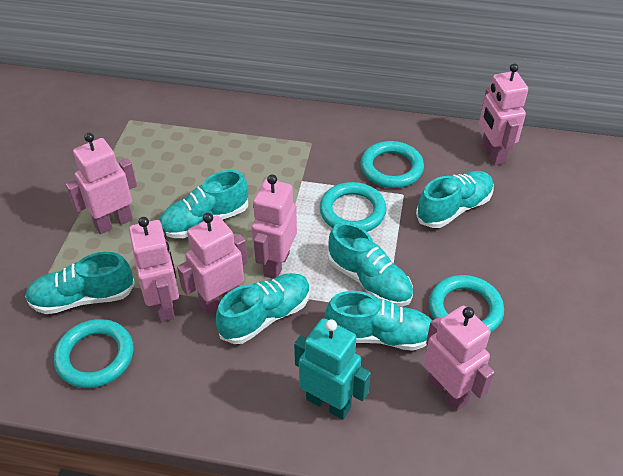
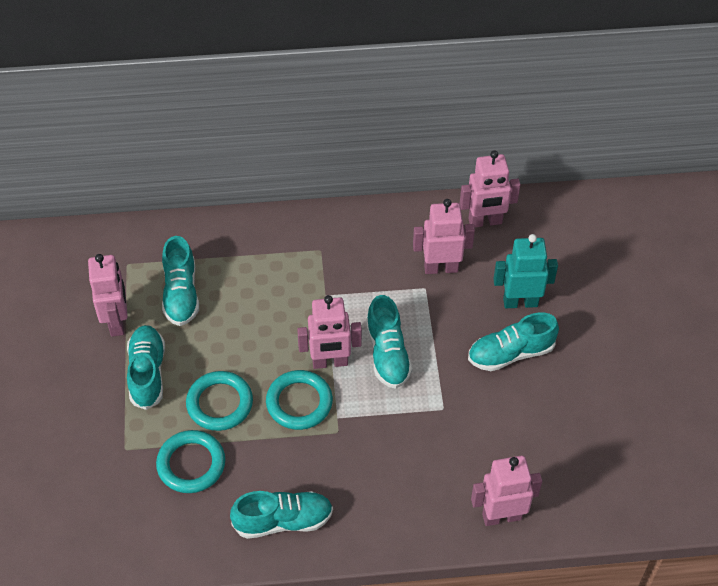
pink robot: 6 -> 5
turquoise ring: 4 -> 3
turquoise shoe: 6 -> 5

